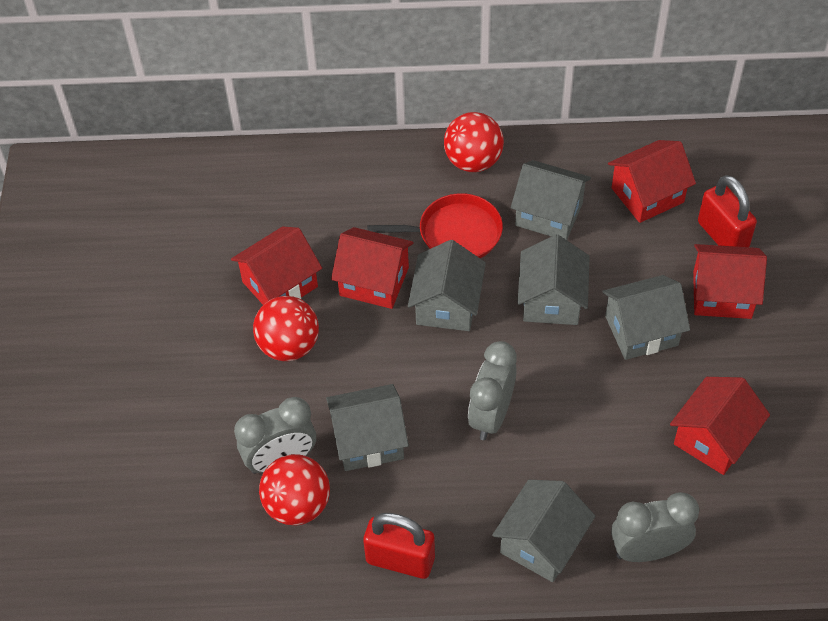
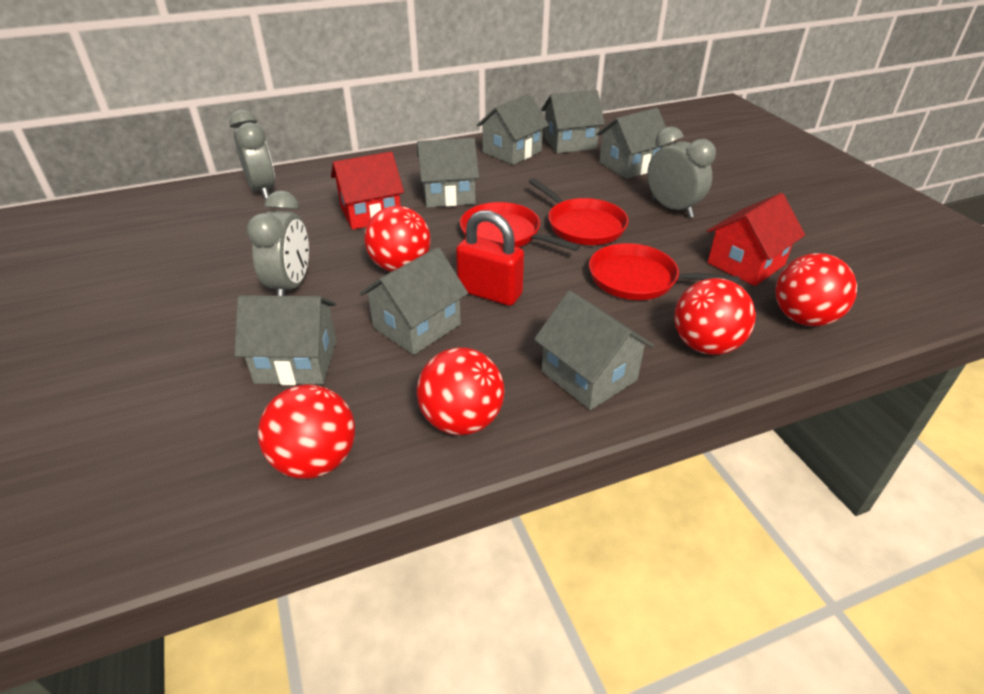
grey house: 6 -> 7
red ball: 3 -> 5
red house: 5 -> 2
red padlock: 2 -> 1
red pan: 1 -> 3

